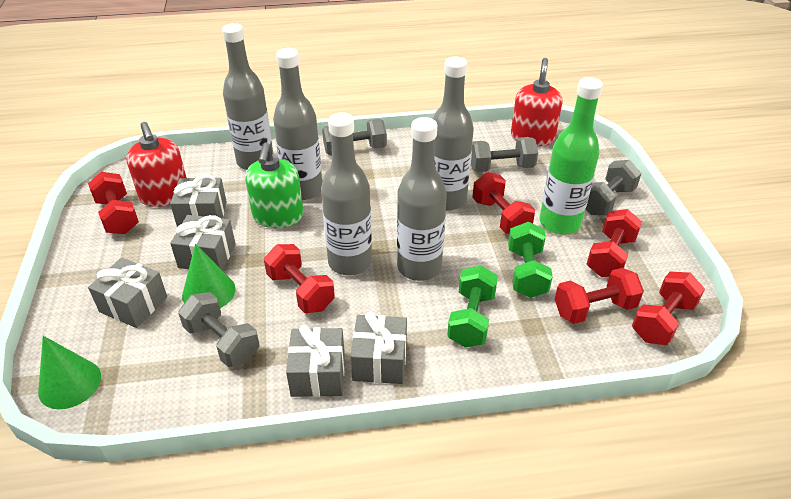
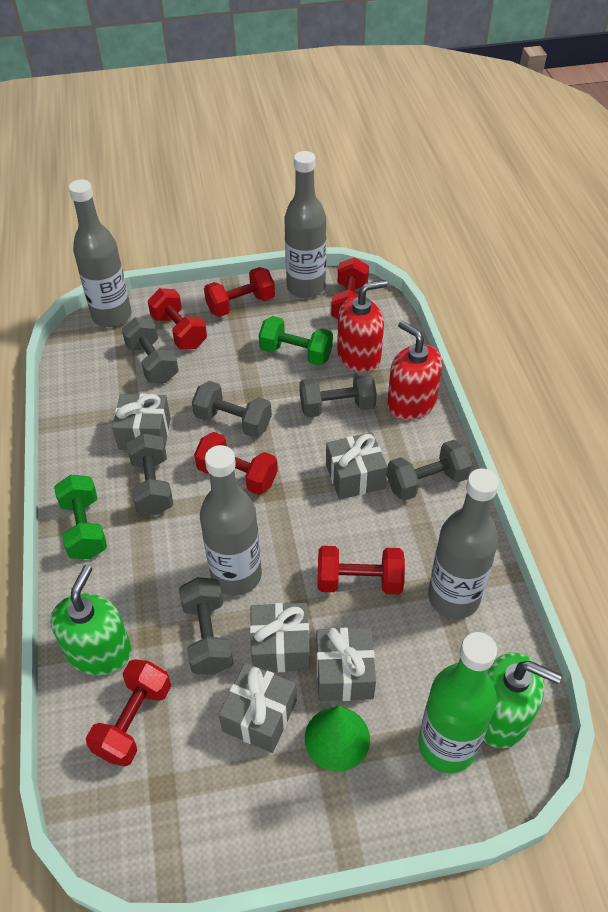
green cone: 2 -> 1
green soap dispenser: 1 -> 2
grey bottle: 5 -> 4
grey dumbbell: 4 -> 6

